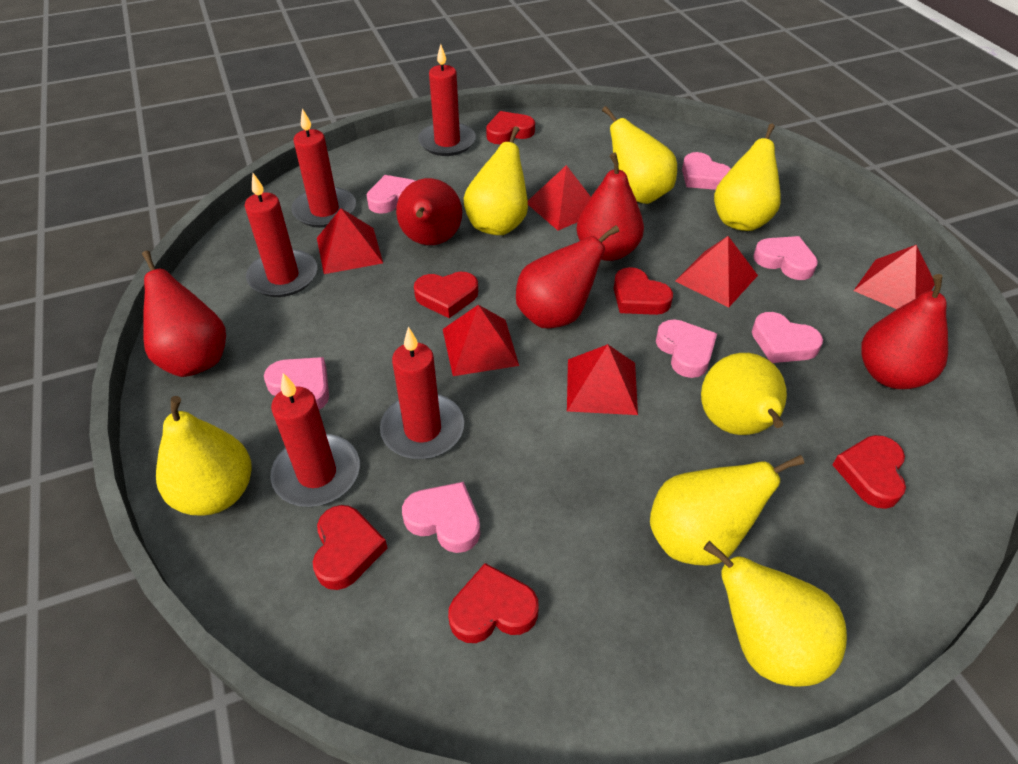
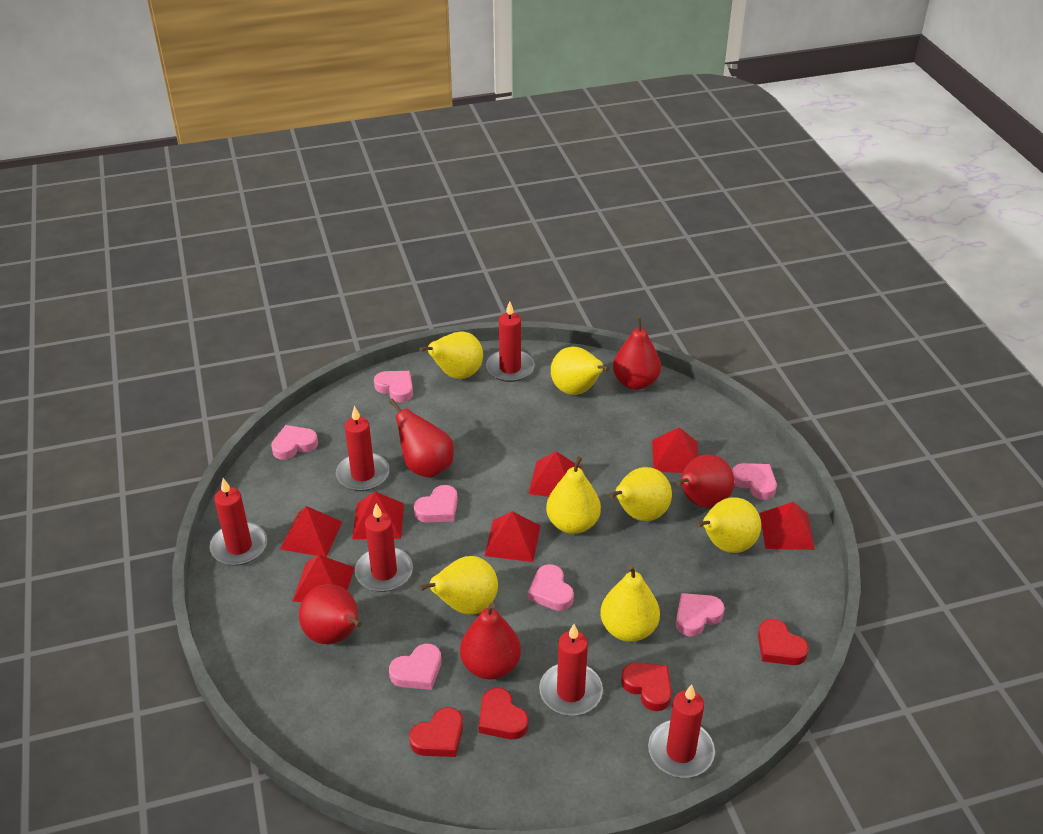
red candle: 5 -> 6
red heart: 6 -> 4
red pyramid: 6 -> 7

